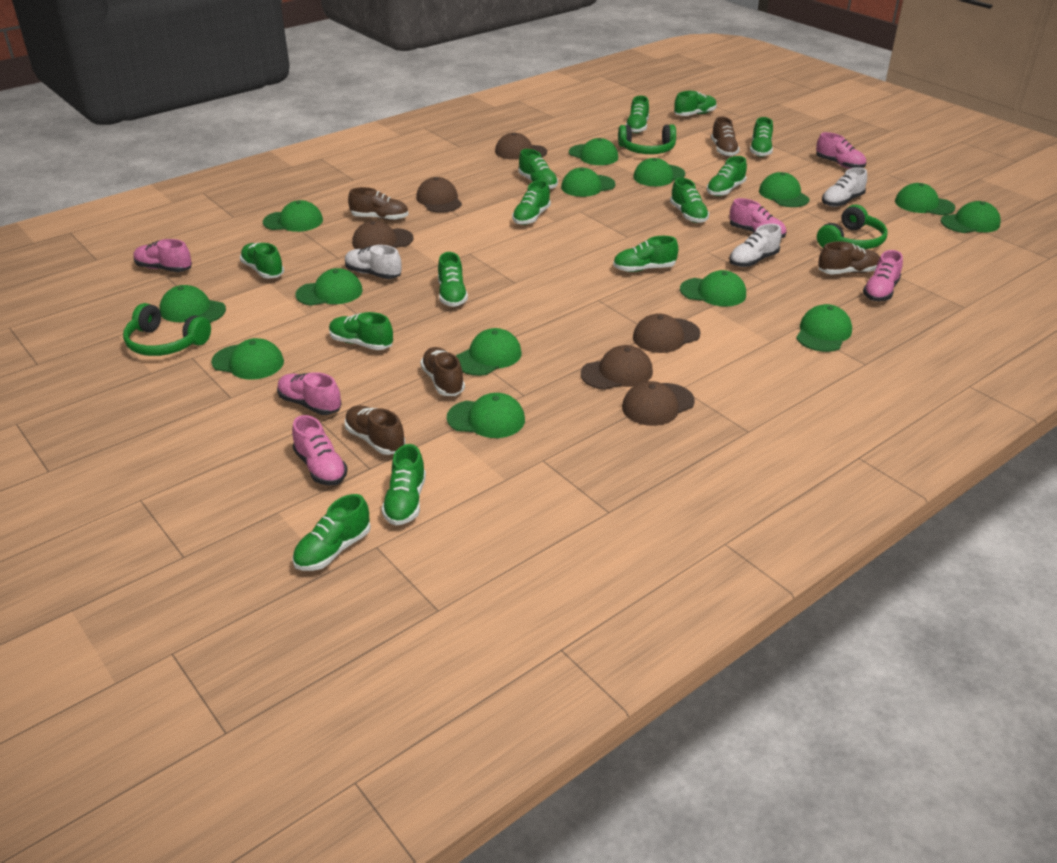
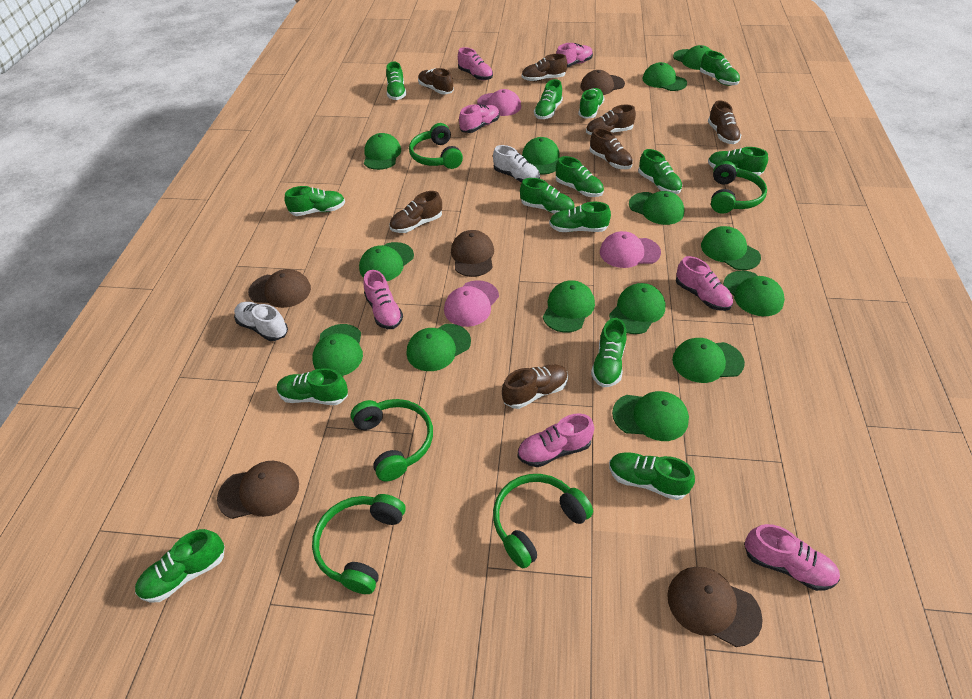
brown cap: 6 -> 5
brown shoe: 5 -> 7
green headphones: 3 -> 5
green shoe: 13 -> 14
pink cap: 0 -> 3
pink shoe: 6 -> 7
white shoe: 3 -> 2

